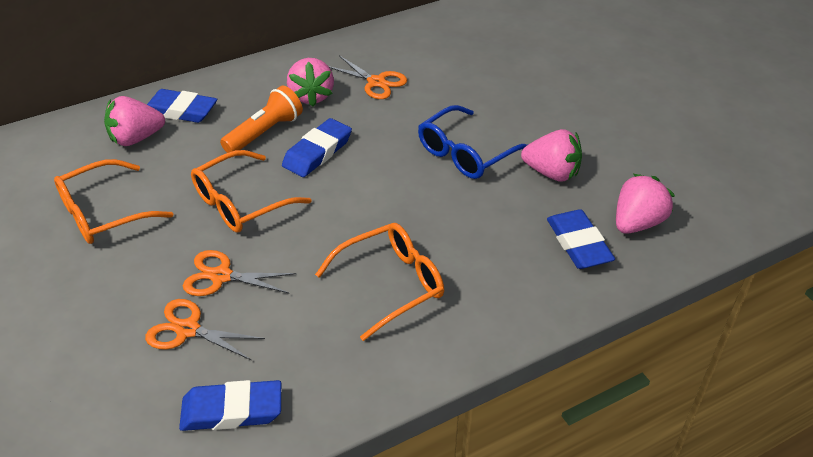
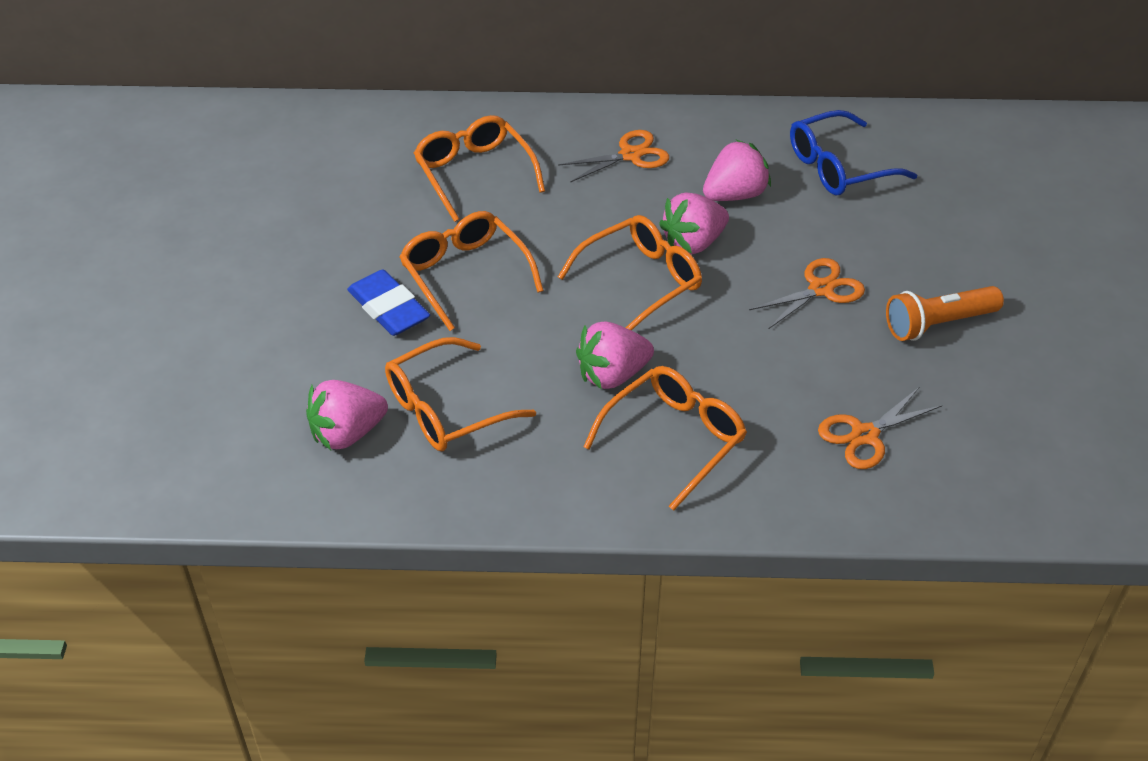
blue eraser: 4 -> 1
orange glasses: 3 -> 5

